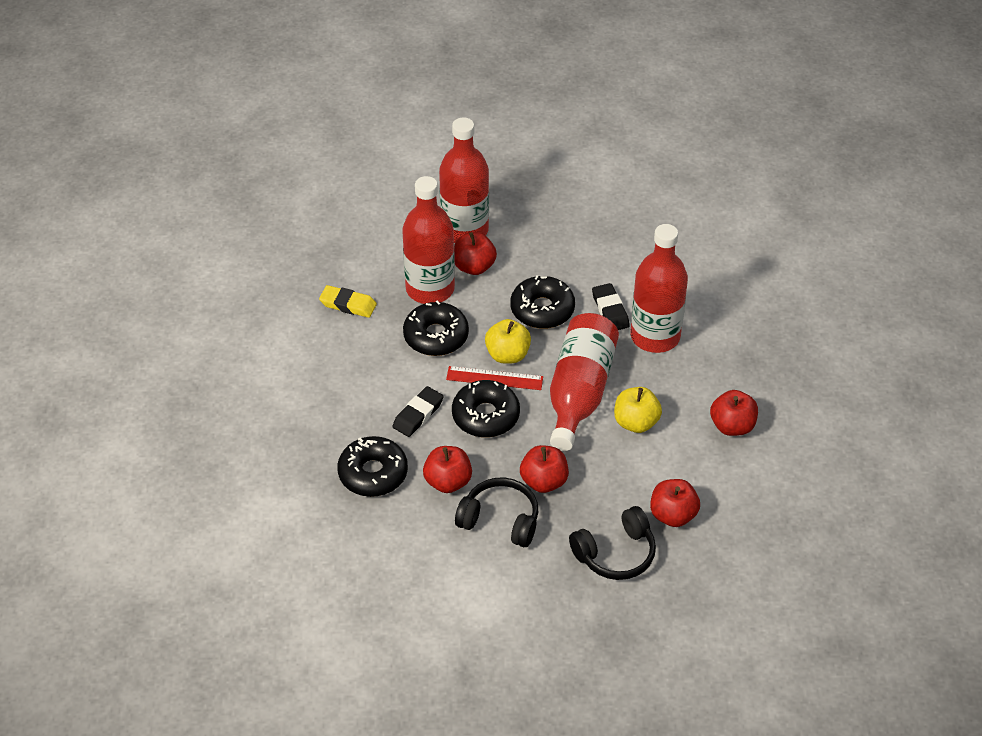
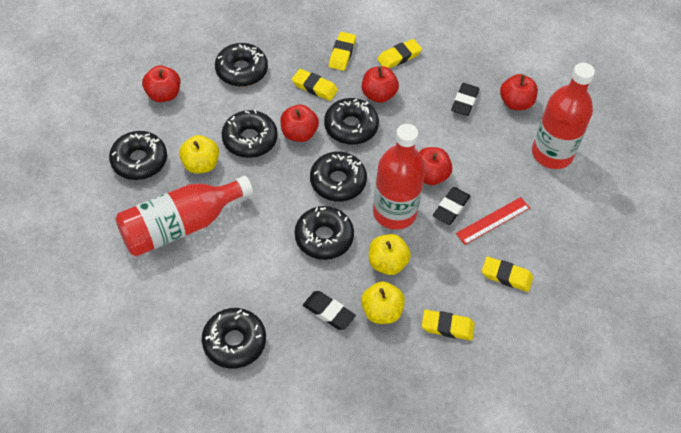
black donut: 4 -> 7
black eraser: 2 -> 3
black headphones: 2 -> 0
red bottle: 4 -> 3
yellow apple: 2 -> 3
yellow eraser: 1 -> 5

